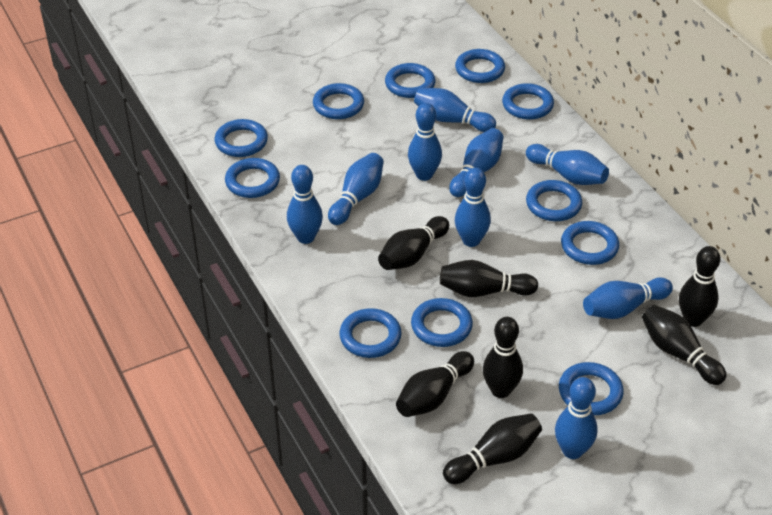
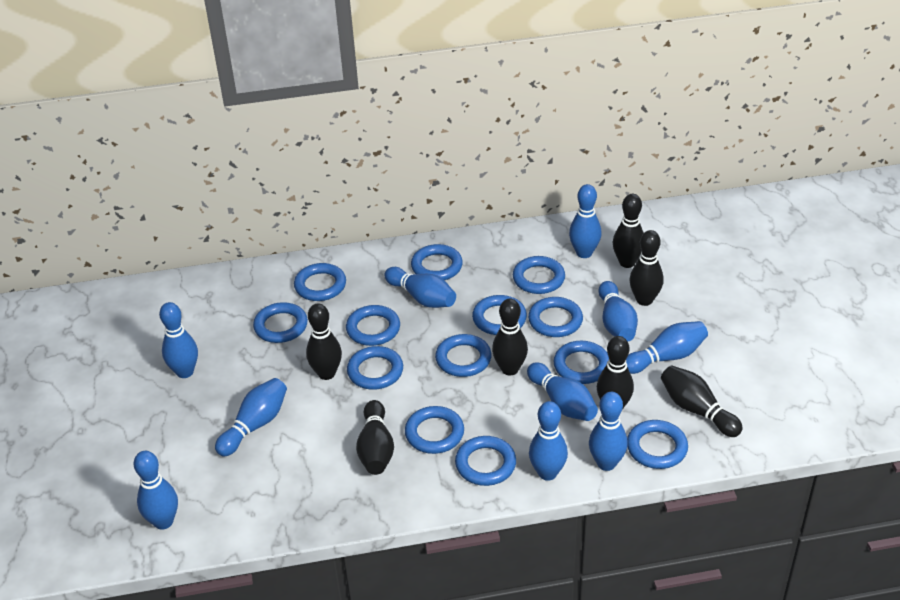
blue bowling pin: 9 -> 10
blue ring: 11 -> 13

